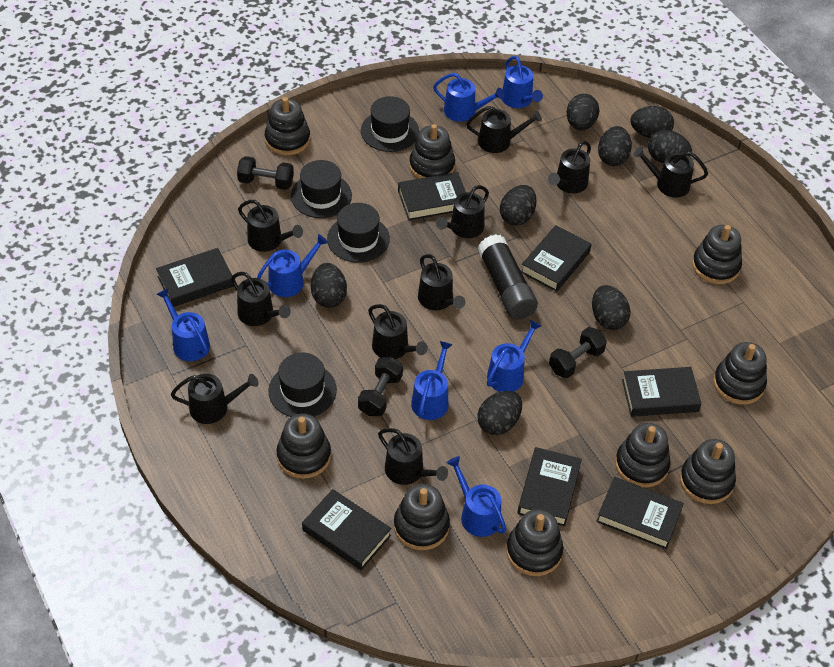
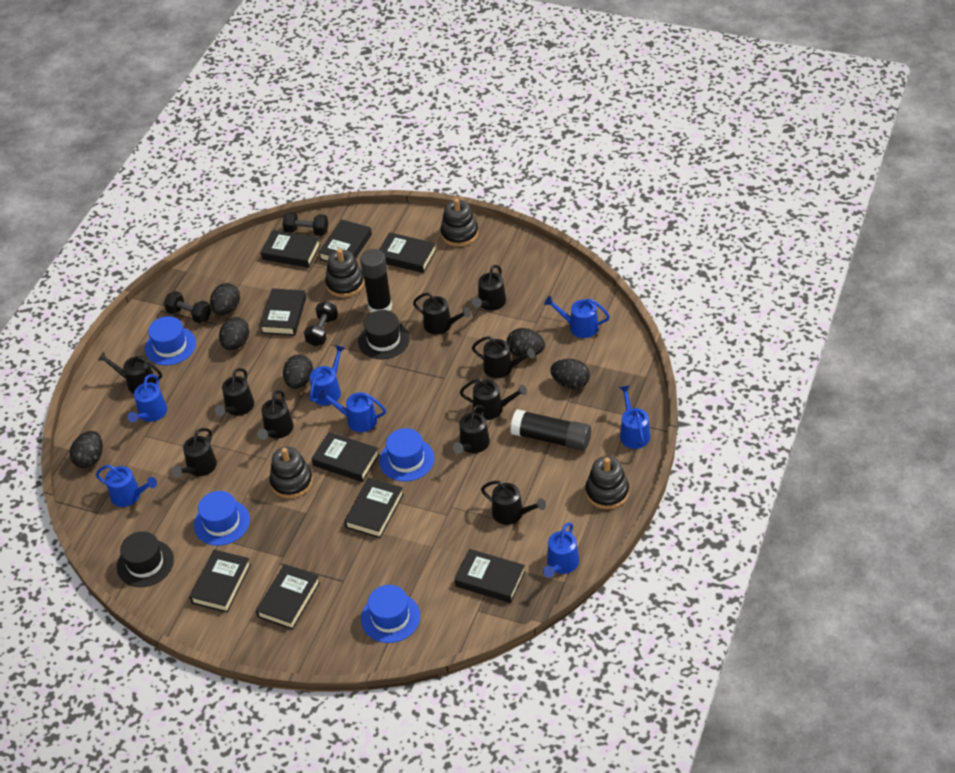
black book: 7 -> 9
black egg: 8 -> 6
black glue stick: 1 -> 2
black hat: 4 -> 2
black stacking toy: 9 -> 4
blue hat: 0 -> 4

